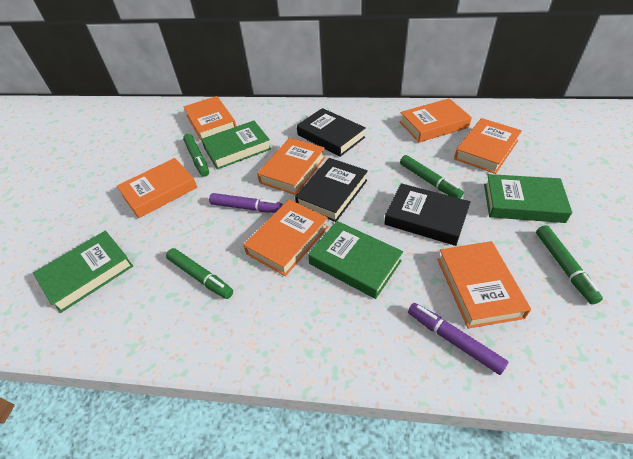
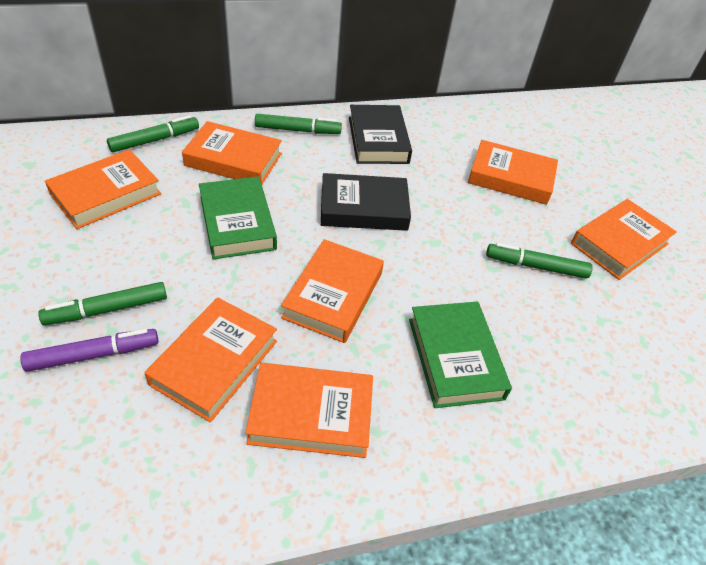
black book: 3 -> 2
green book: 4 -> 2
purple marker: 2 -> 1

